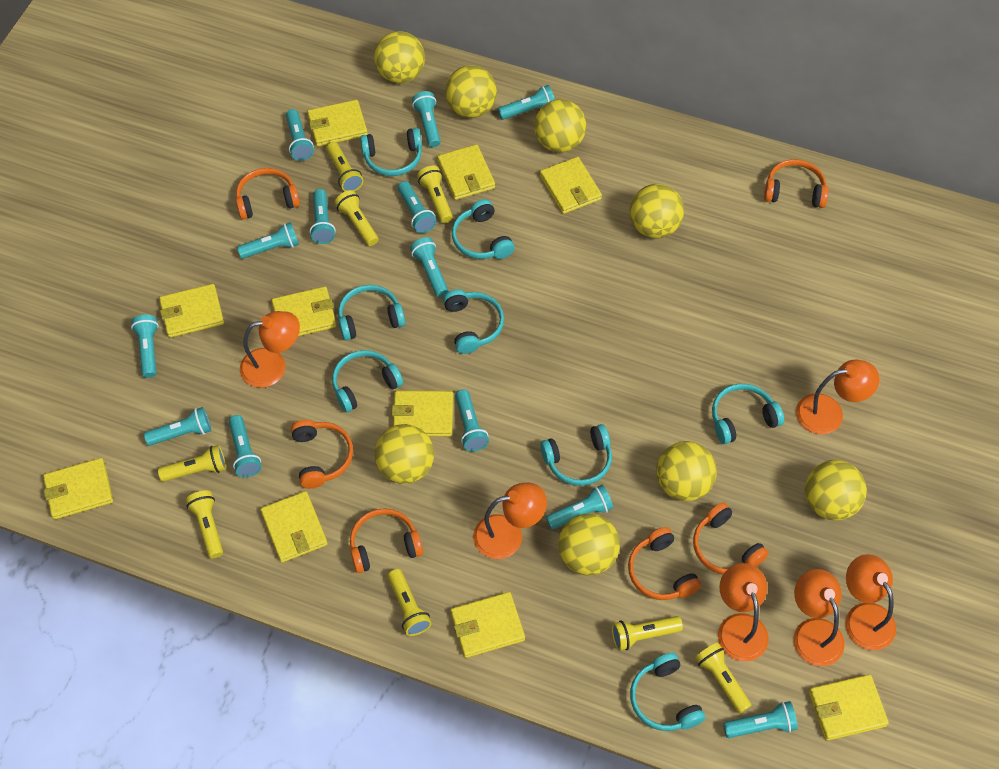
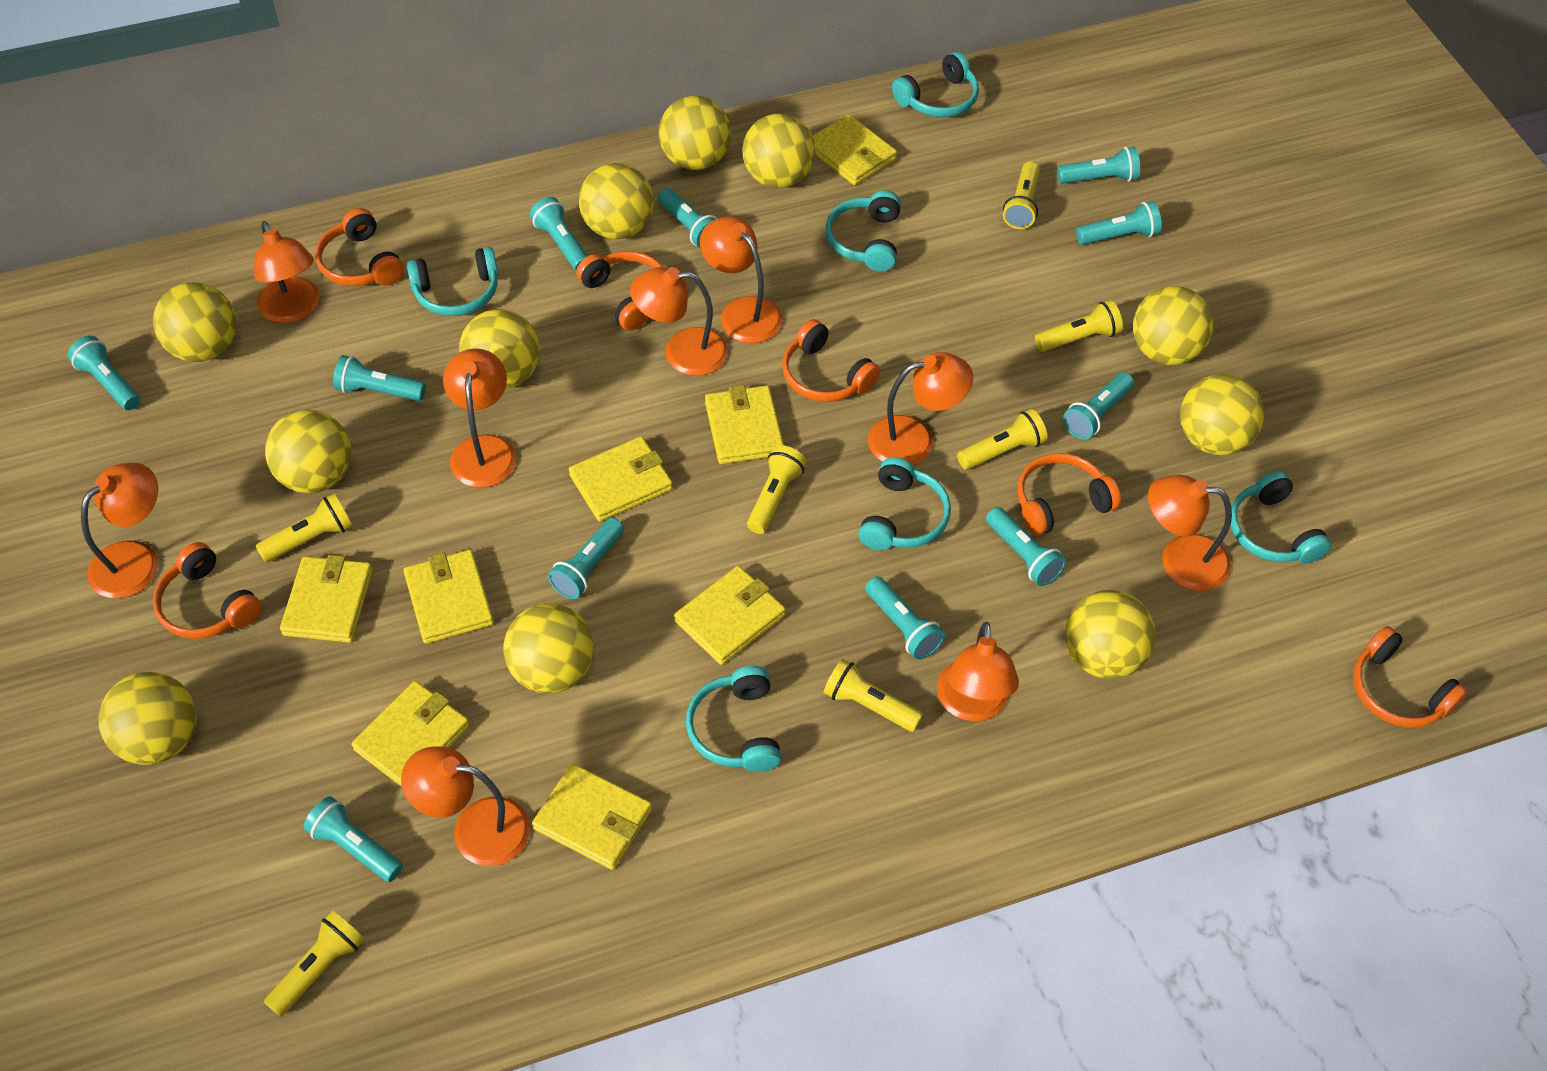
orange lamp: 6 -> 9
turquoise flashlight: 13 -> 11
turquoise headphones: 8 -> 6
yellow ball: 8 -> 11
yellow flashlight: 8 -> 7
yellow wallet: 10 -> 8

